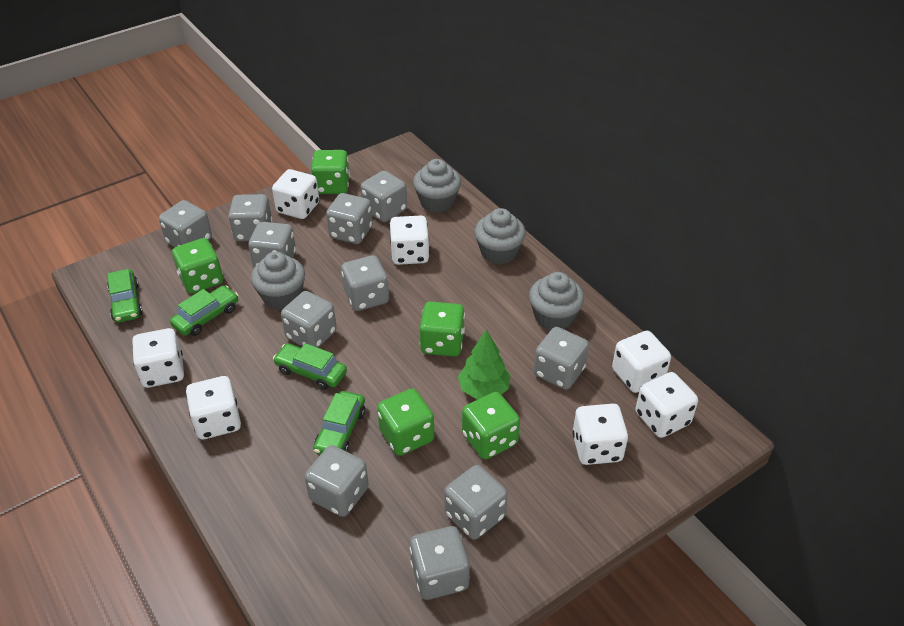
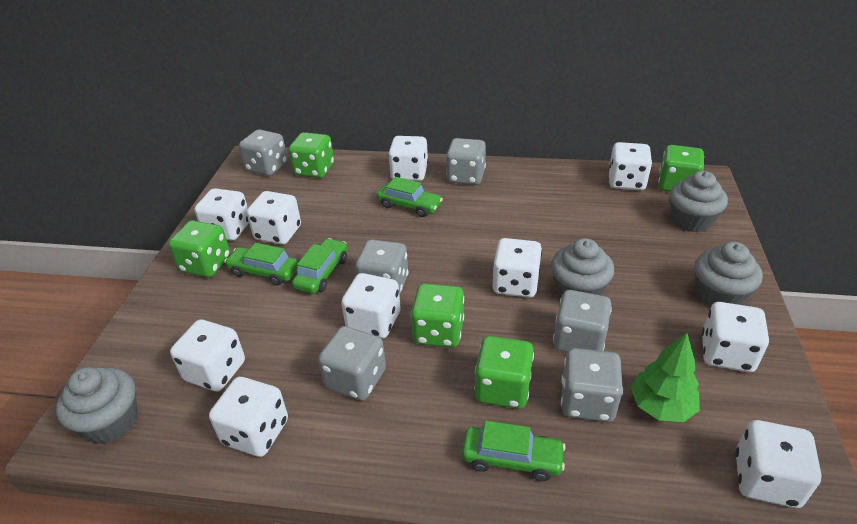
grey dice: 11 -> 6
white dice: 7 -> 10

